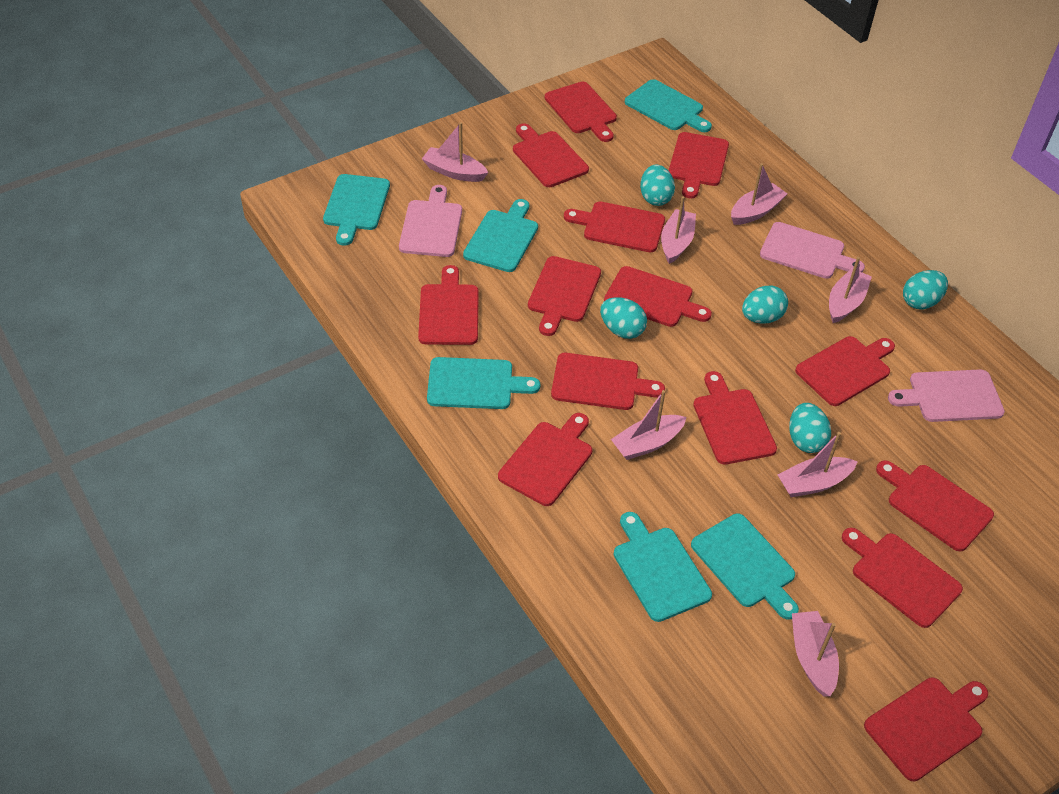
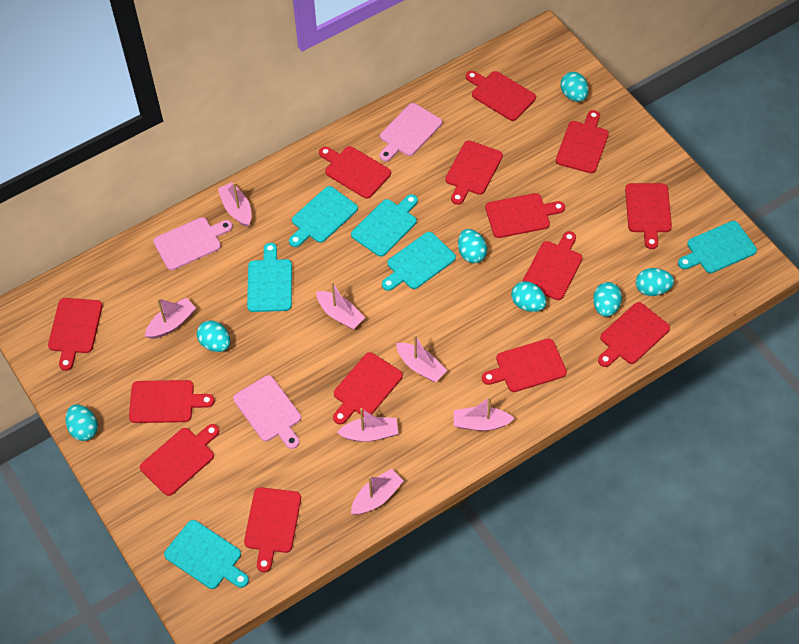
turquoise egg: 5 -> 7

